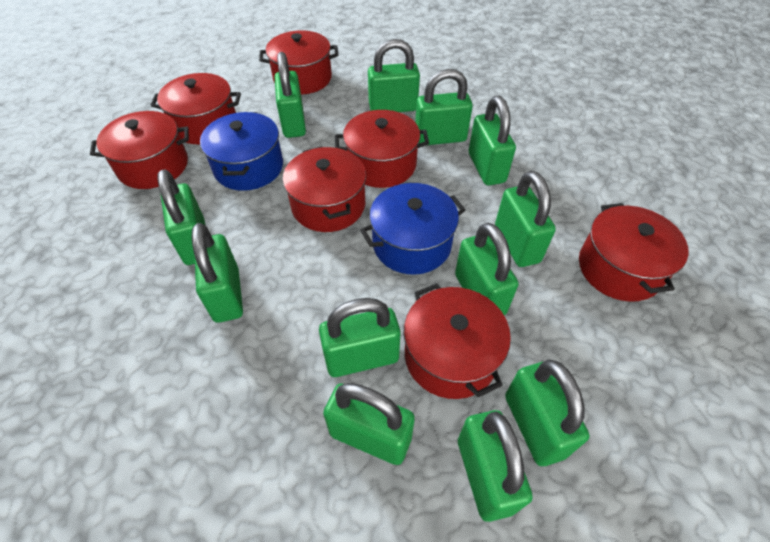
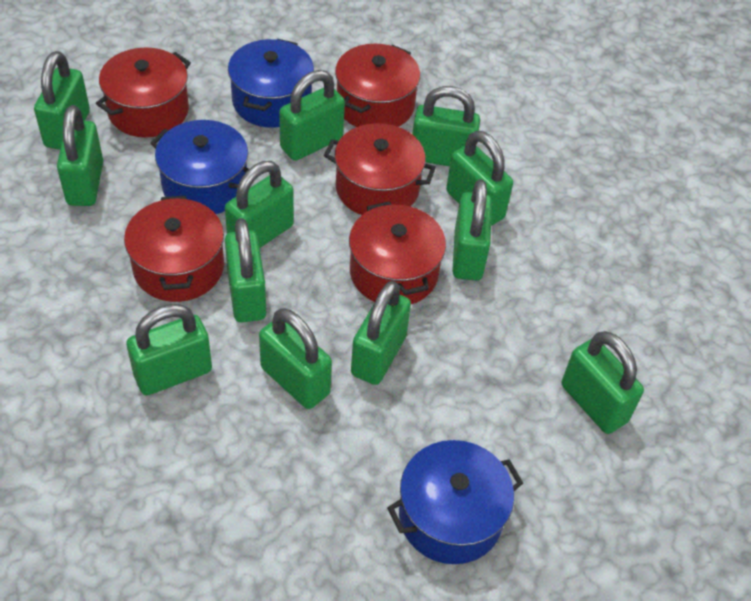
blue pot: 2 -> 3
red pot: 7 -> 5

